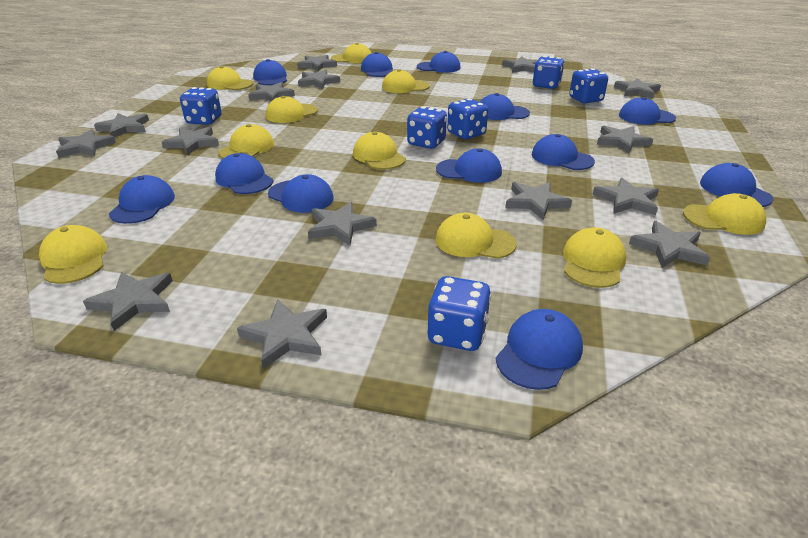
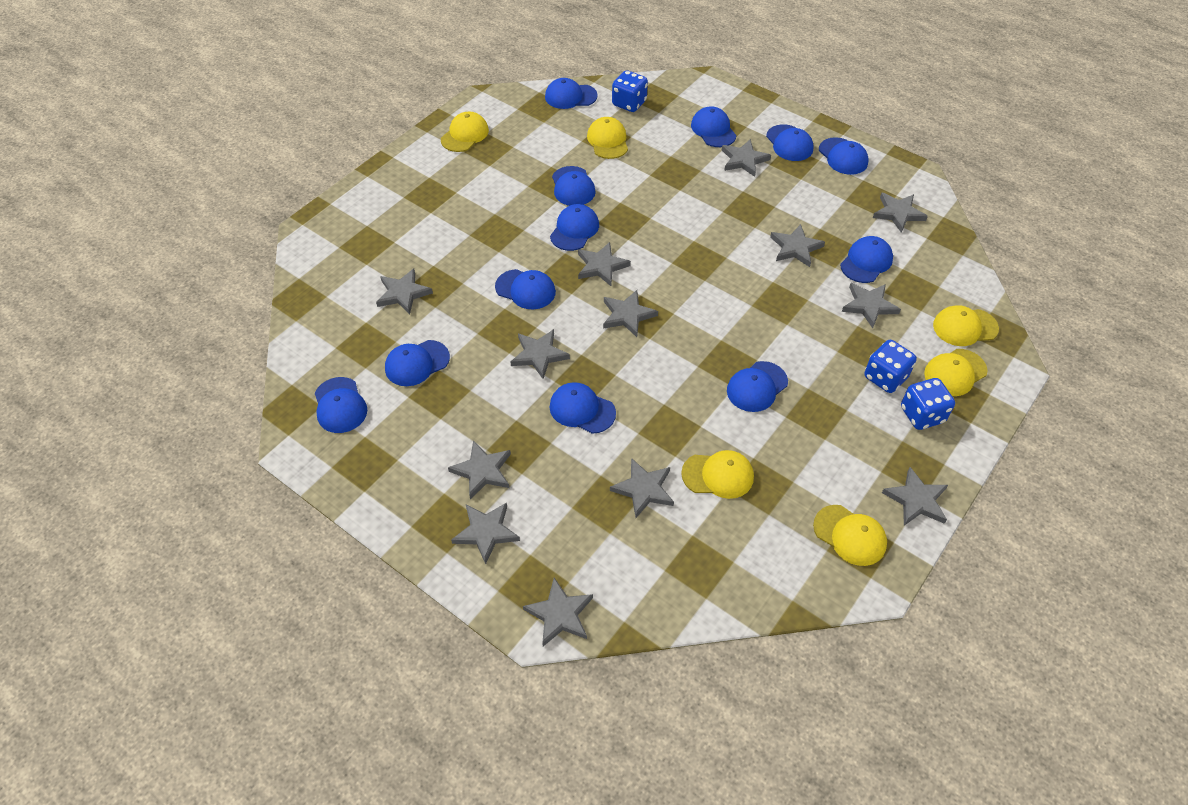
blue dice: 6 -> 3
grey star: 15 -> 13
yellow cap: 10 -> 6

